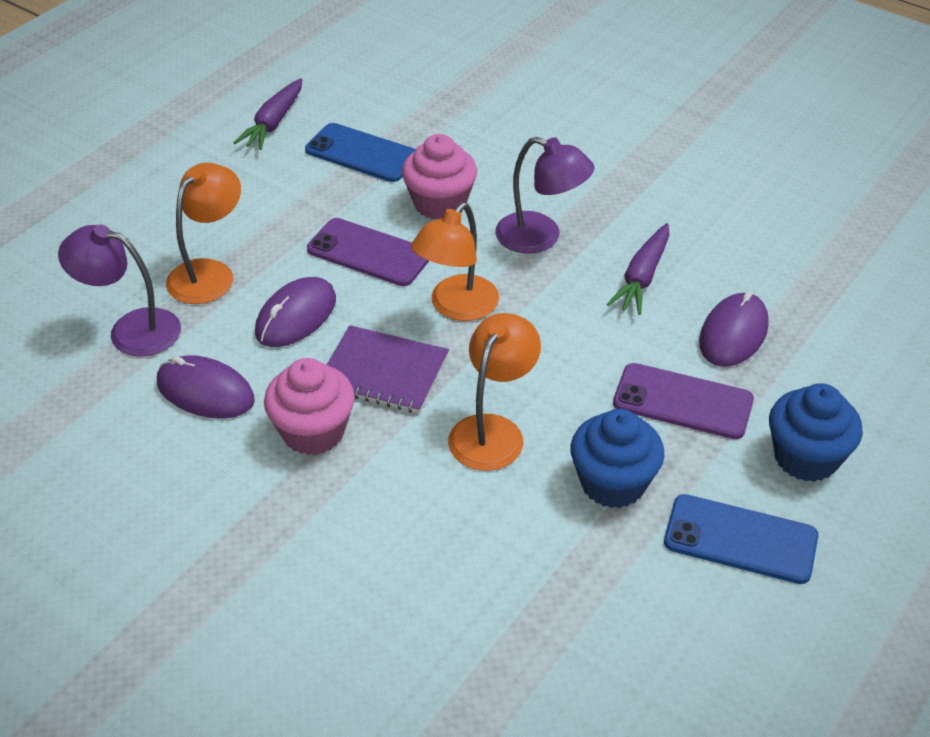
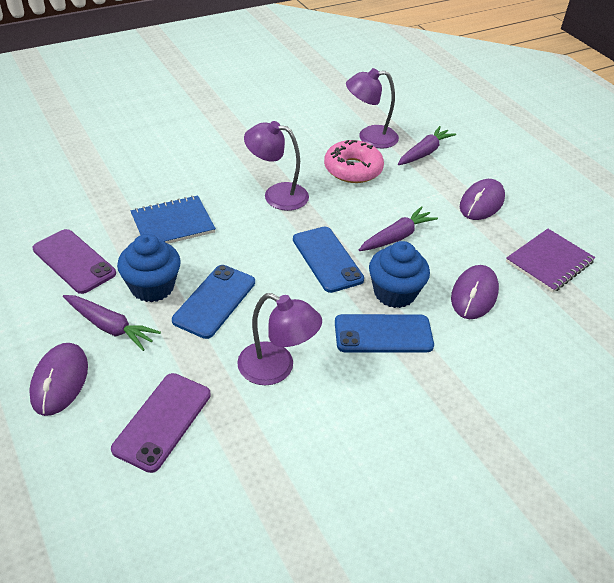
blue notebook: 0 -> 1
blue phone: 2 -> 3
orange lamp: 3 -> 0
pink cupcake: 2 -> 0
pink donut: 0 -> 1
purple carrot: 2 -> 3
purple lamp: 2 -> 3

